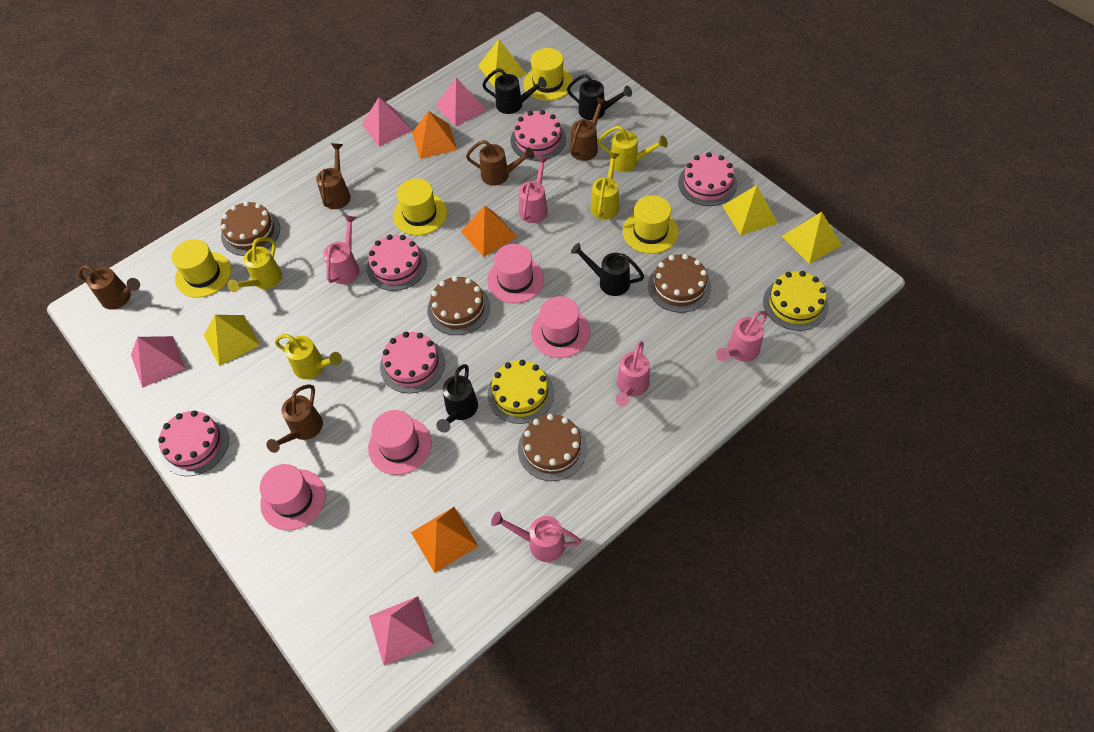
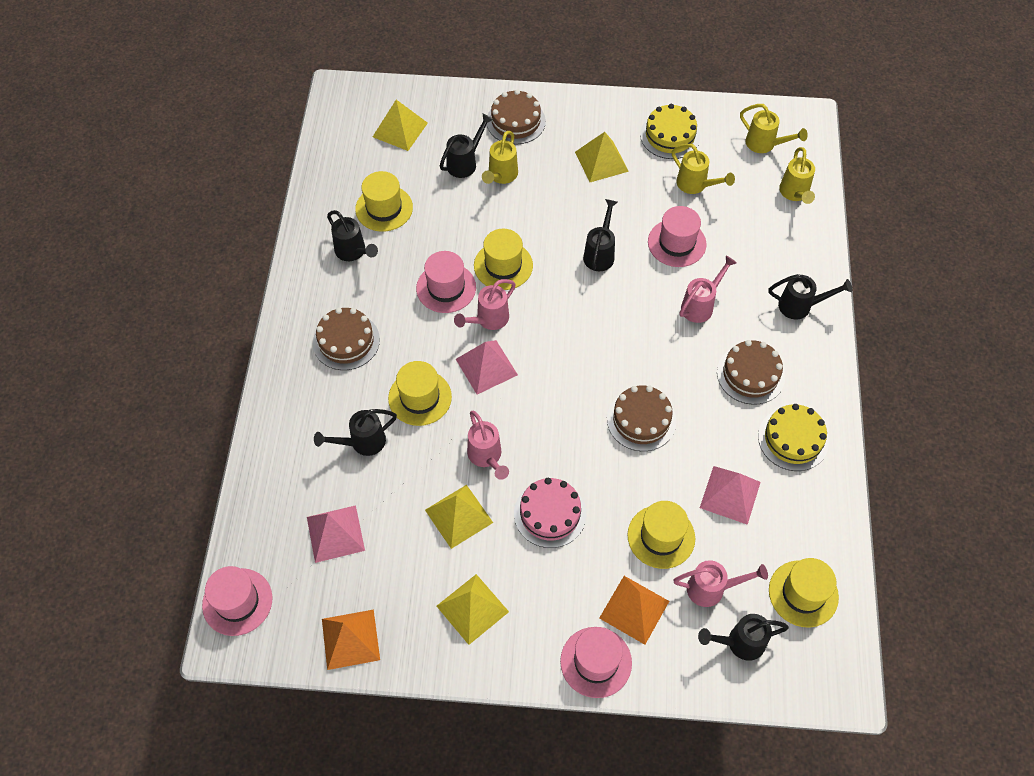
black watering can: 4 -> 6
brown watering can: 5 -> 0
orange pyramid: 3 -> 2
pink cake: 5 -> 1
pink pyramid: 4 -> 3
pink watering can: 5 -> 4
yellow hat: 4 -> 5

